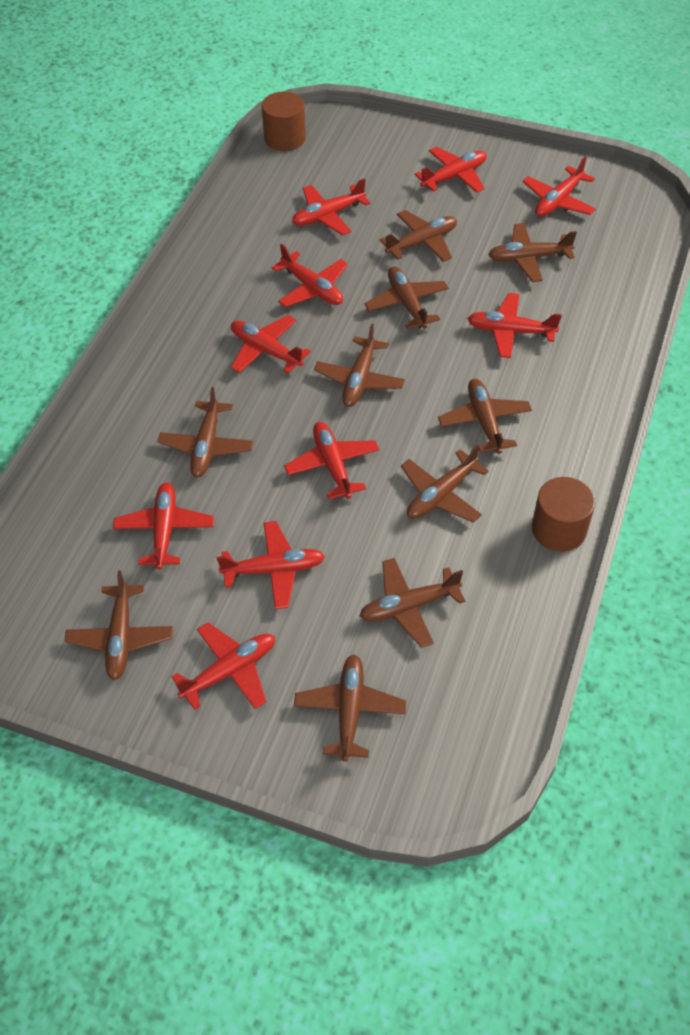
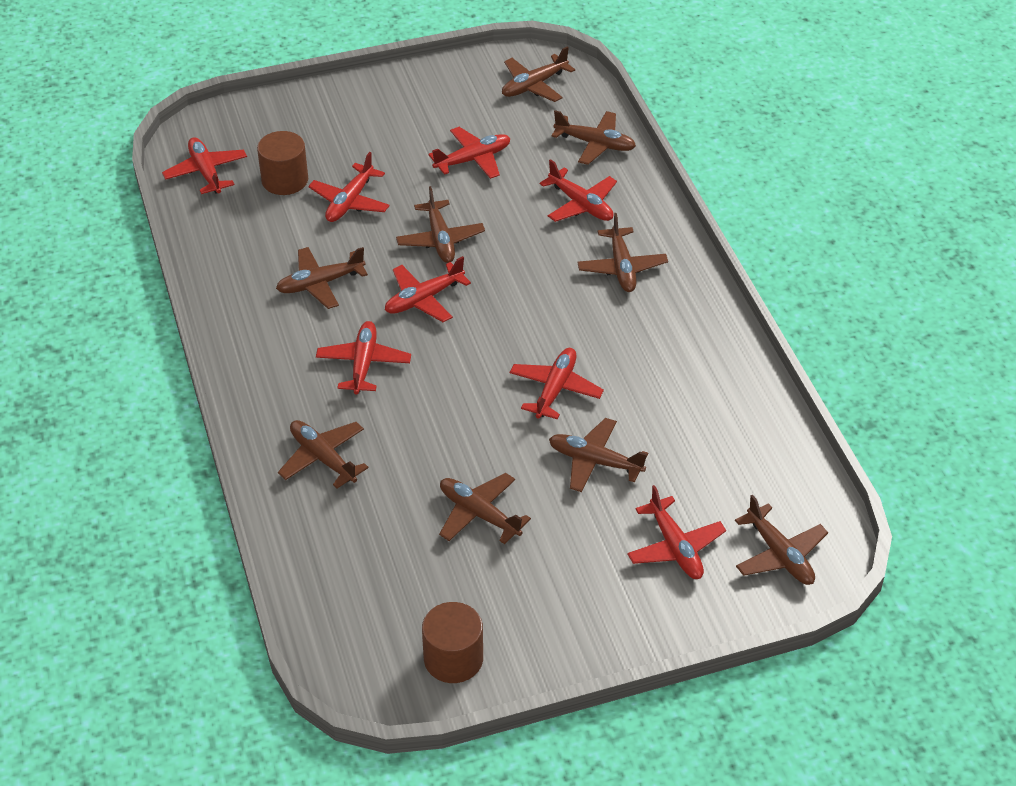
brown plane: 10 -> 9
red plane: 10 -> 8

